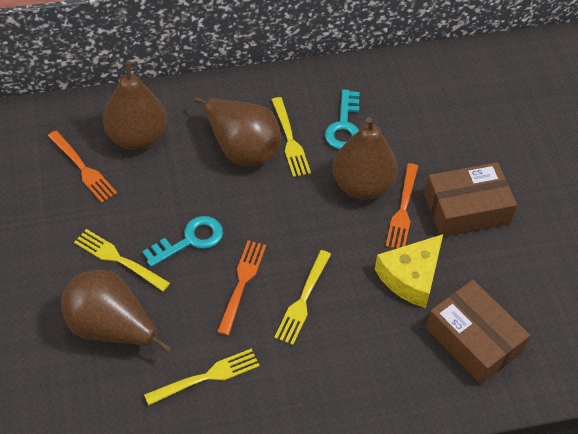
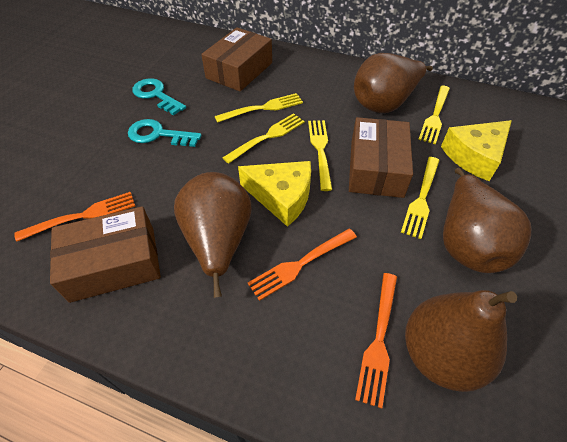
brown box: 2 -> 3
yellow cheese: 1 -> 2
yellow fork: 4 -> 5

